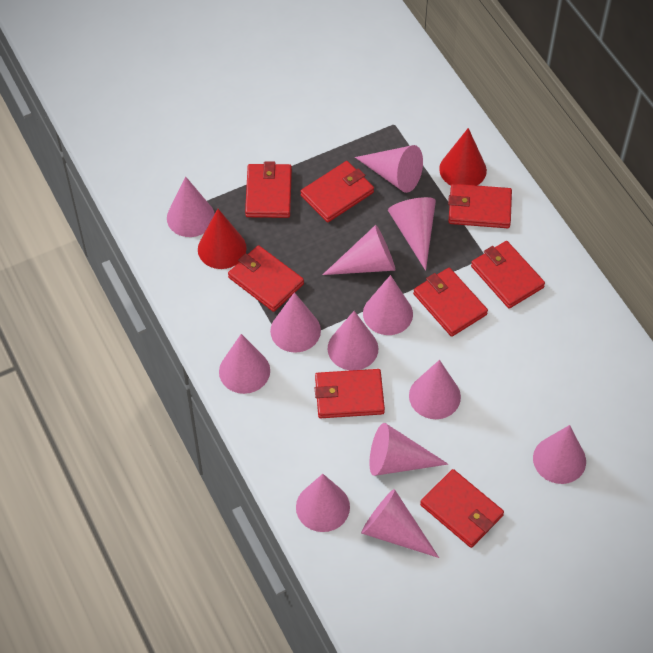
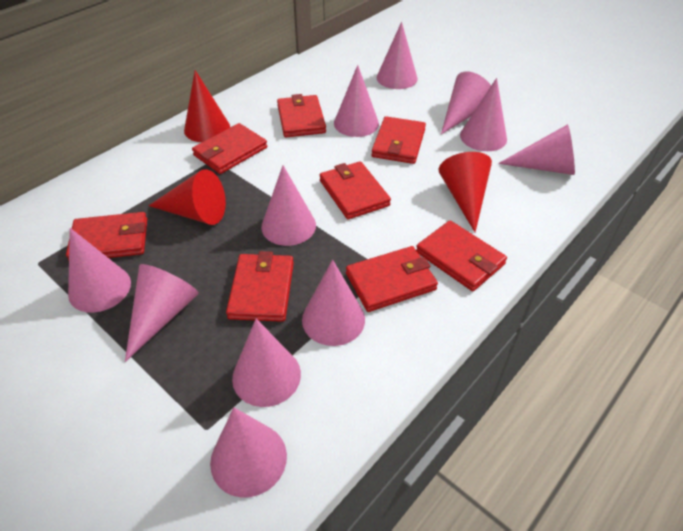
pink cone: 13 -> 11
red cone: 2 -> 3

